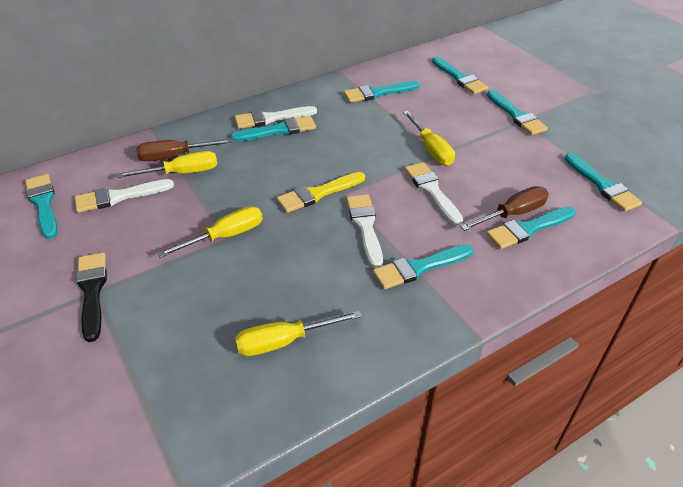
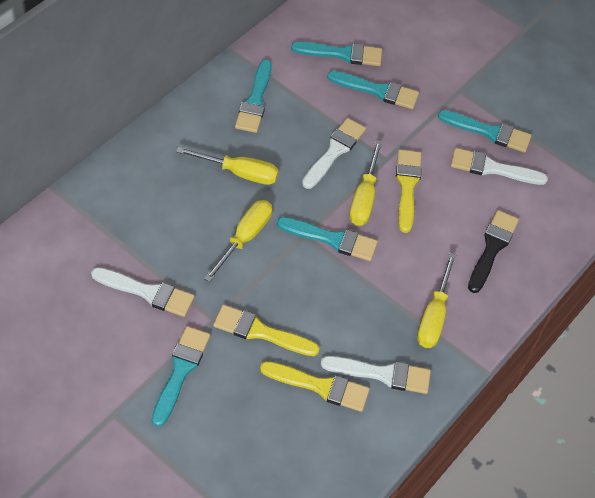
brown screwdriver: 2 -> 0
turquoise brush: 8 -> 6
yellow brush: 1 -> 3

